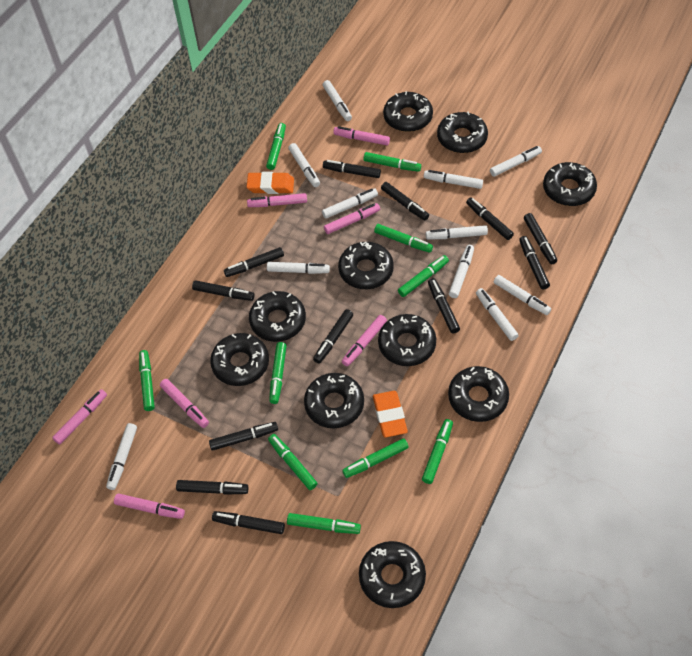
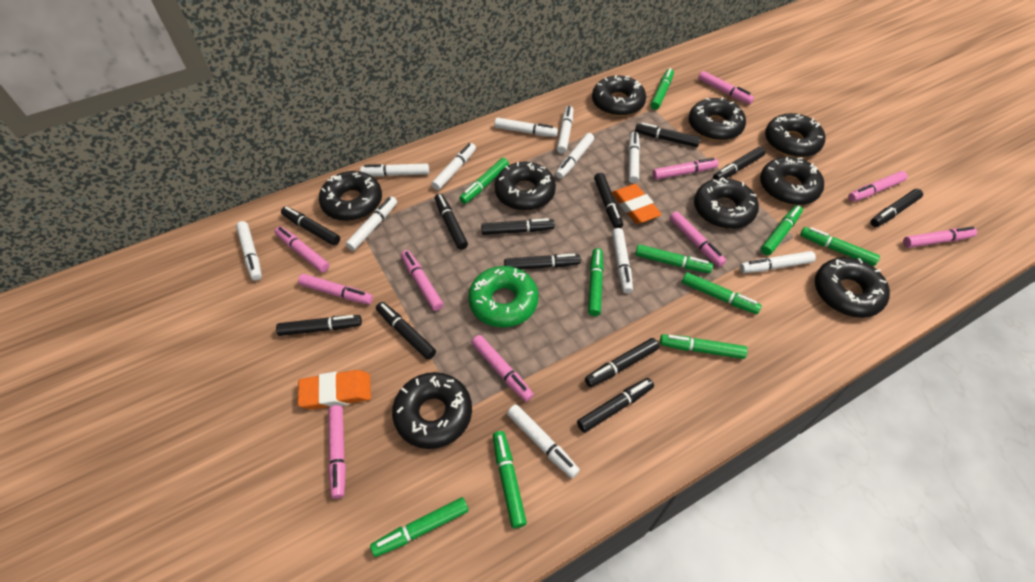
black donut: 10 -> 9
green donut: 0 -> 1
pink marker: 7 -> 10

